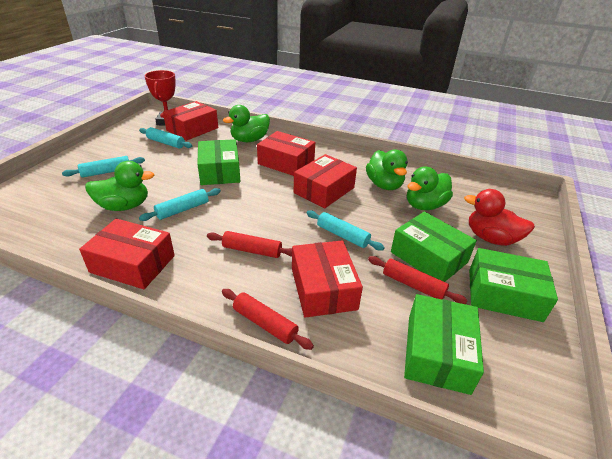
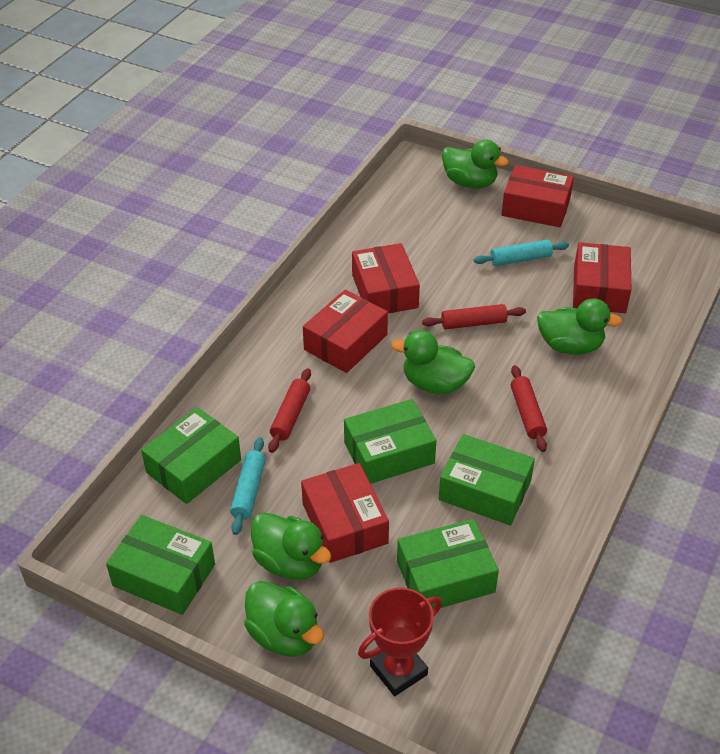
green box: 4 -> 5
green duck: 4 -> 5
red duck: 1 -> 0
turquoise rolling pin: 4 -> 2

